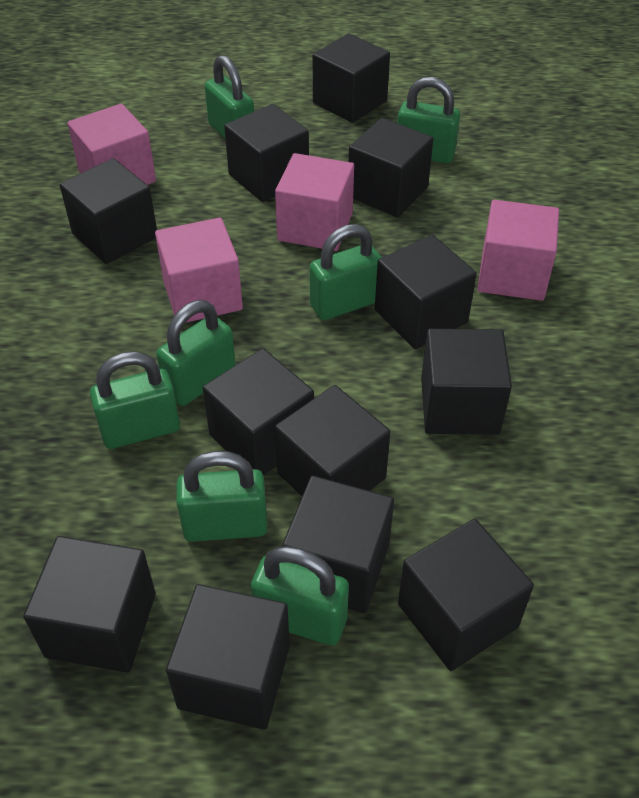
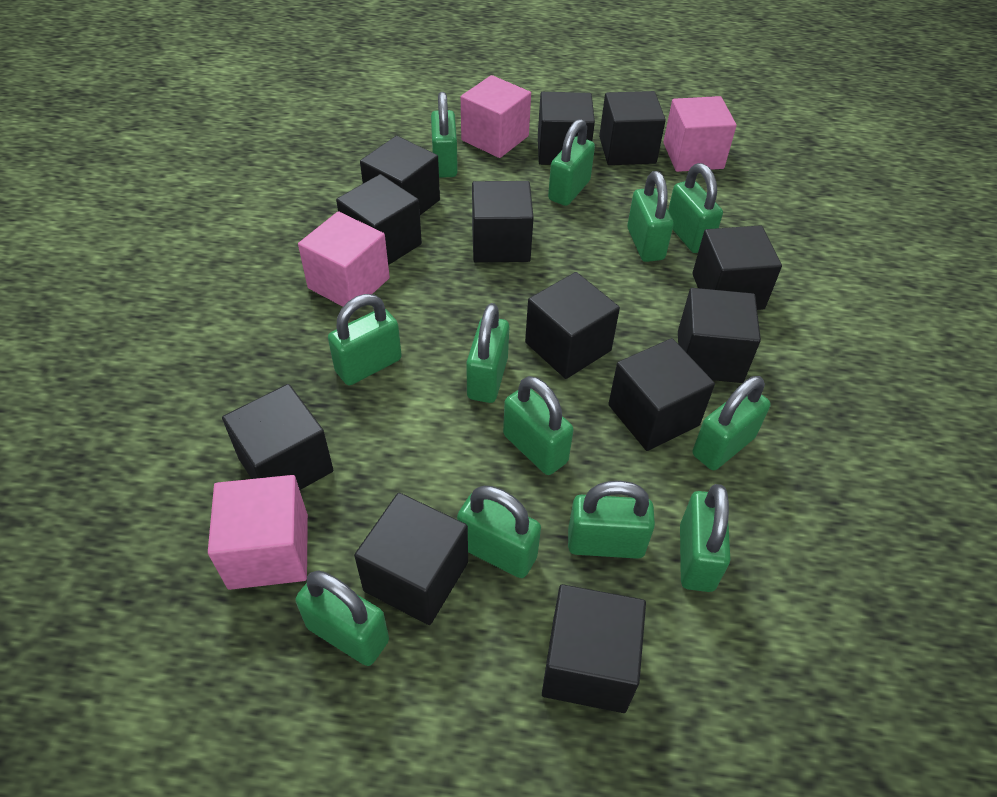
green padlock: 7 -> 12

